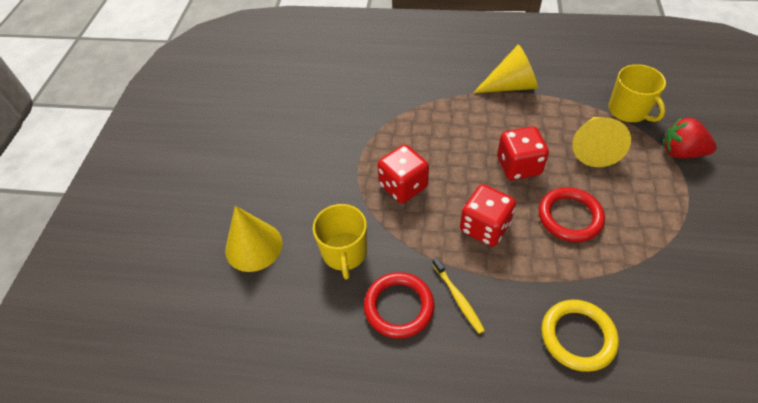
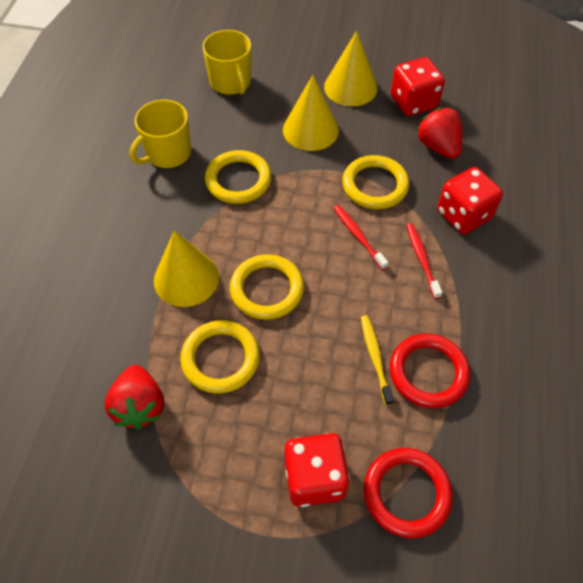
red strawberry: 1 -> 2
red toothbrush: 0 -> 2
yellow ring: 1 -> 4

